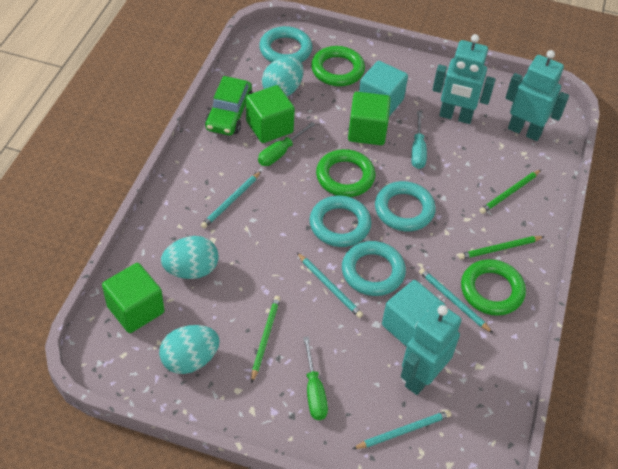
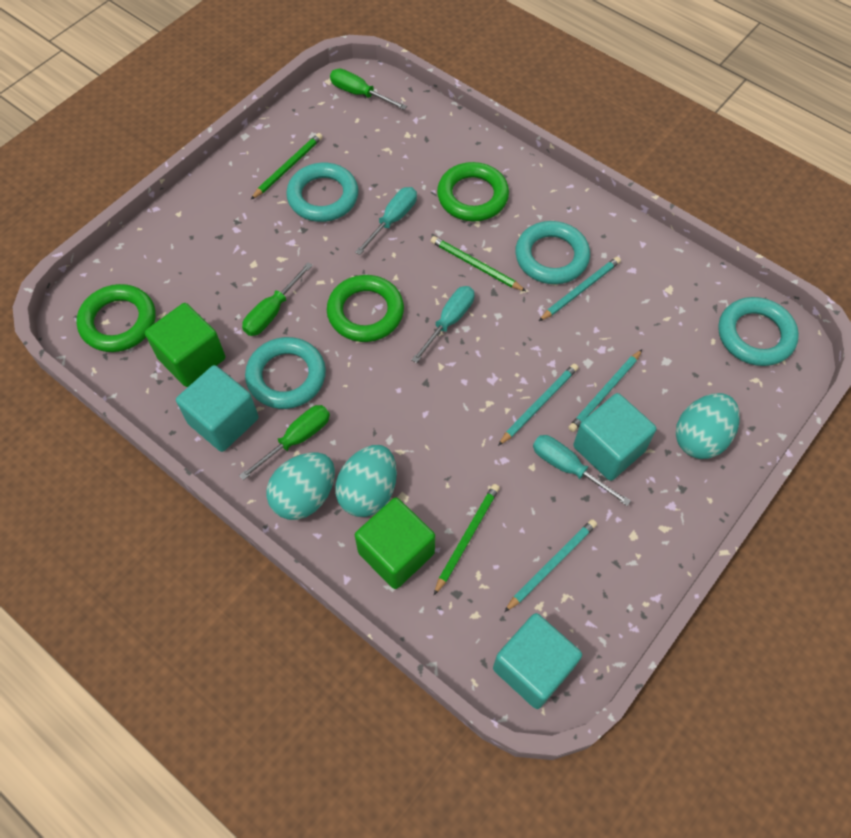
green car: 1 -> 0
green cube: 3 -> 2
green screwdriver: 2 -> 3
turquoise cube: 2 -> 3
turquoise robot: 3 -> 0
turquoise screwdriver: 1 -> 3

